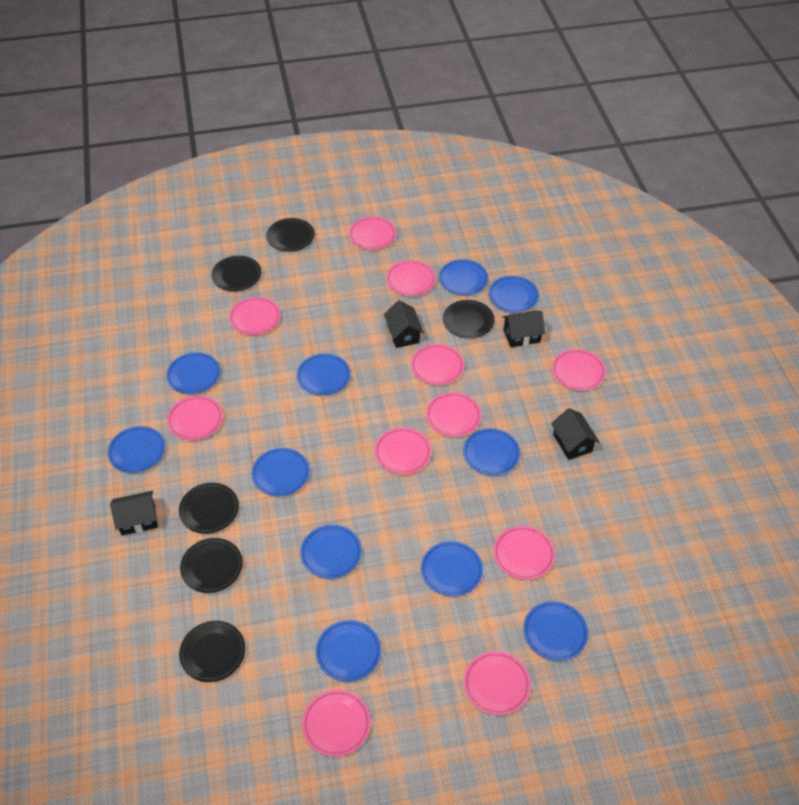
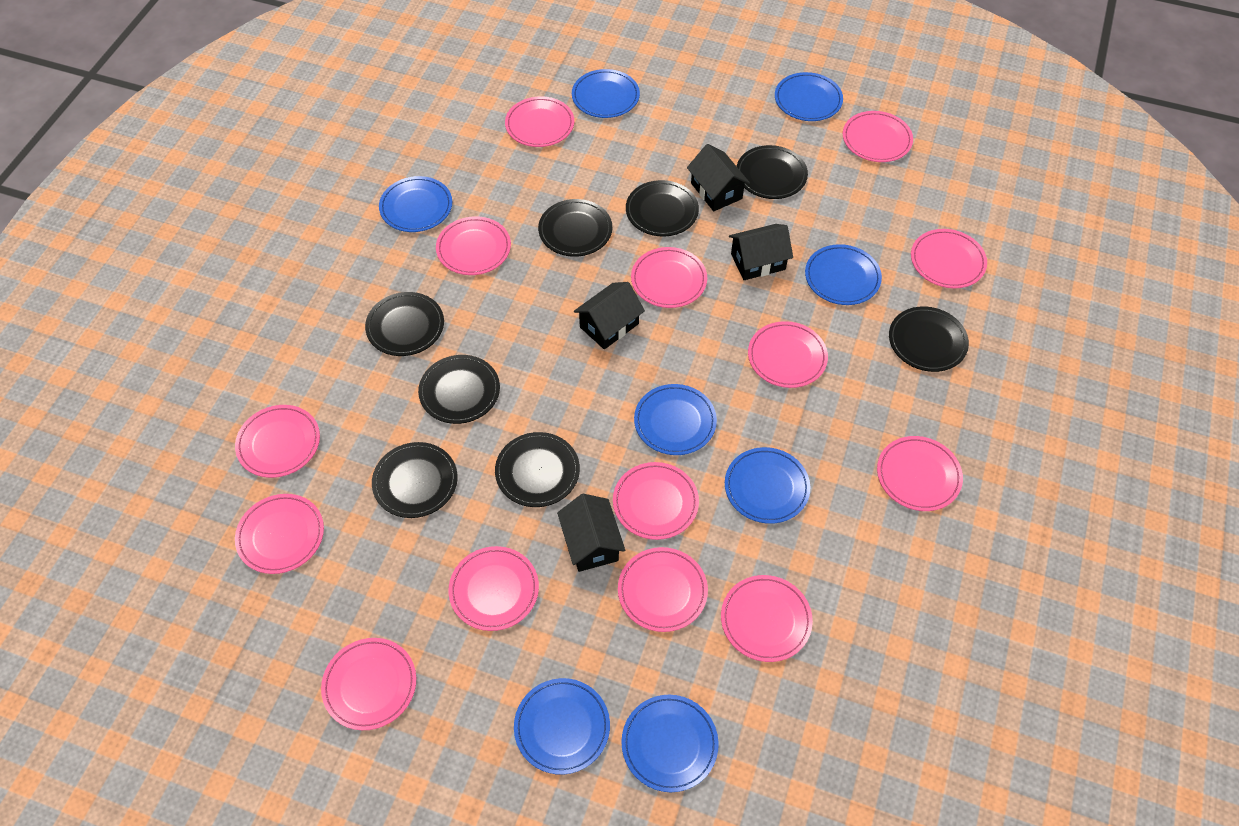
black plate: 6 -> 8
blue plate: 11 -> 8
pink plate: 11 -> 14

